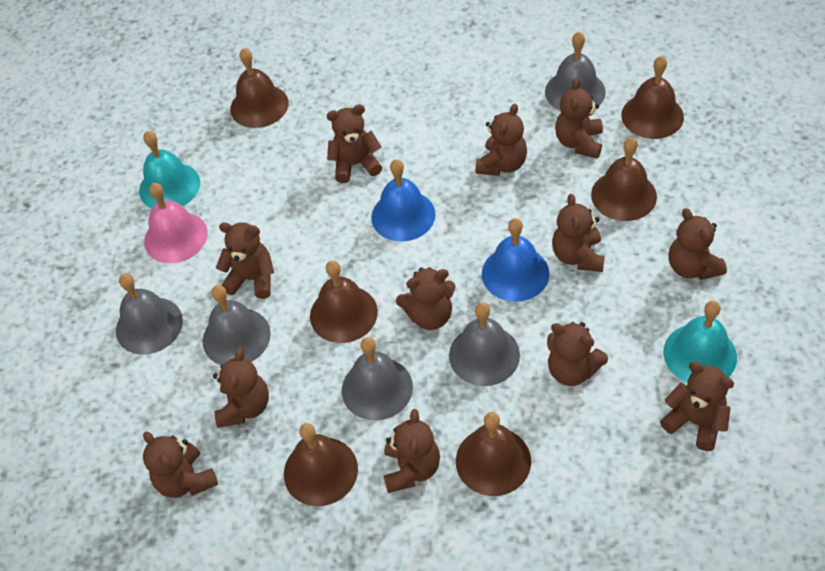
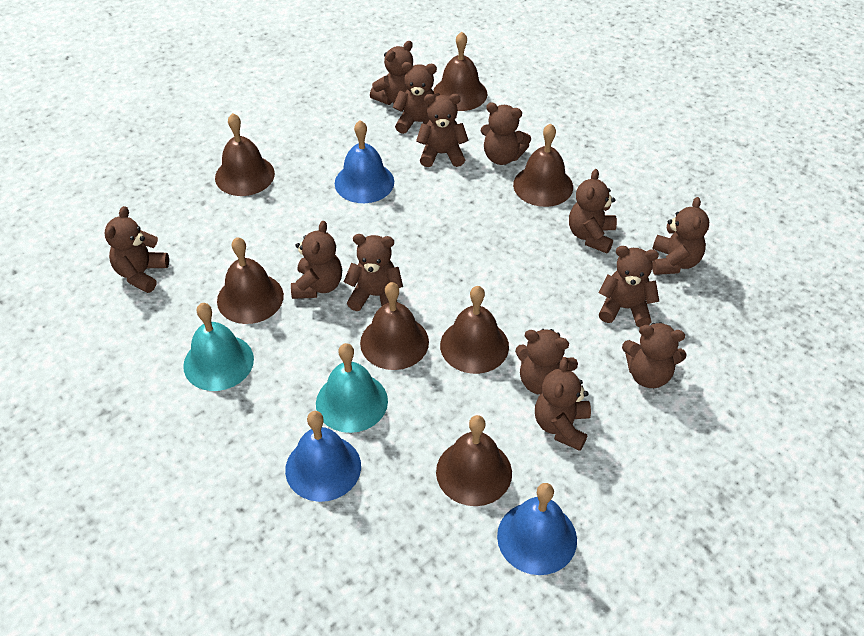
blue bell: 2 -> 3
brown bell: 6 -> 7
brown teddy bear: 12 -> 13
grey bell: 5 -> 0
pink bell: 1 -> 0

